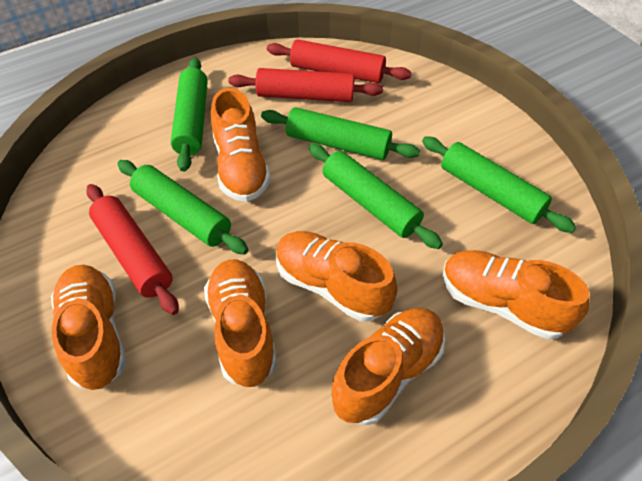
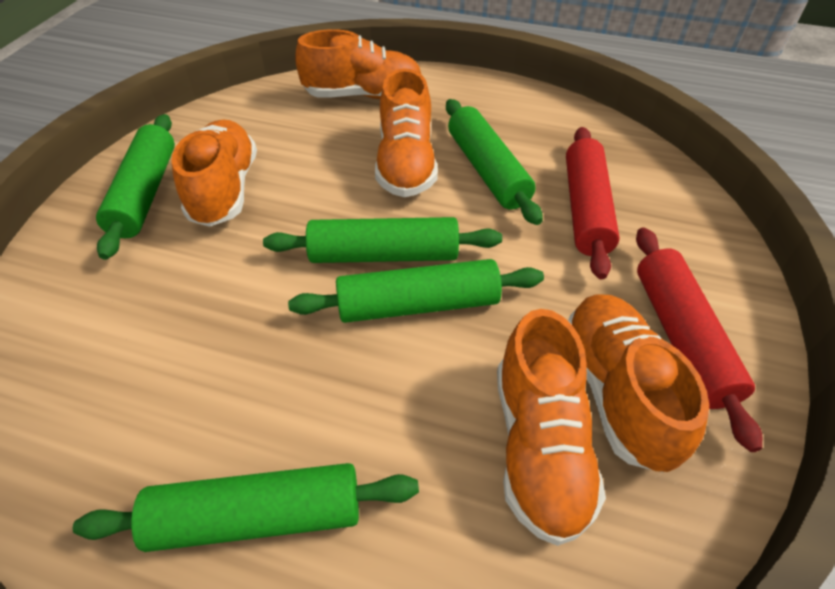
orange shoe: 6 -> 5
red rolling pin: 3 -> 2

